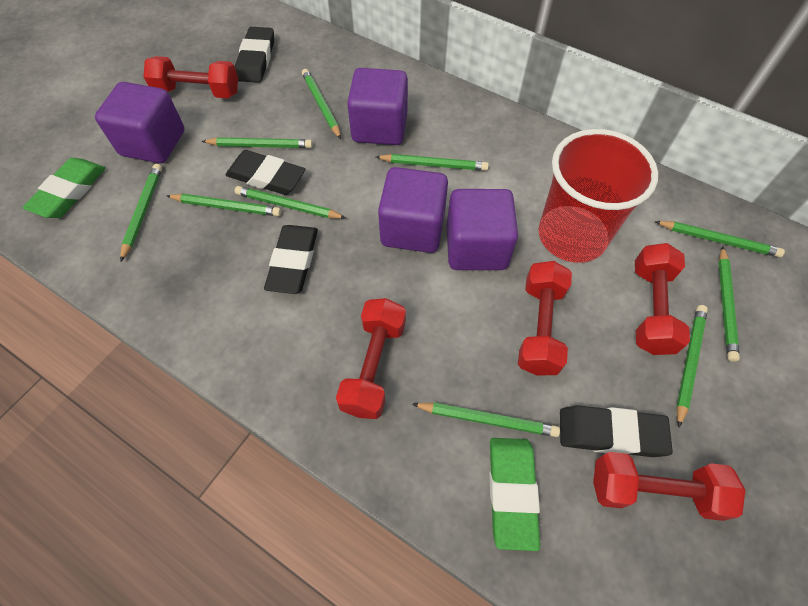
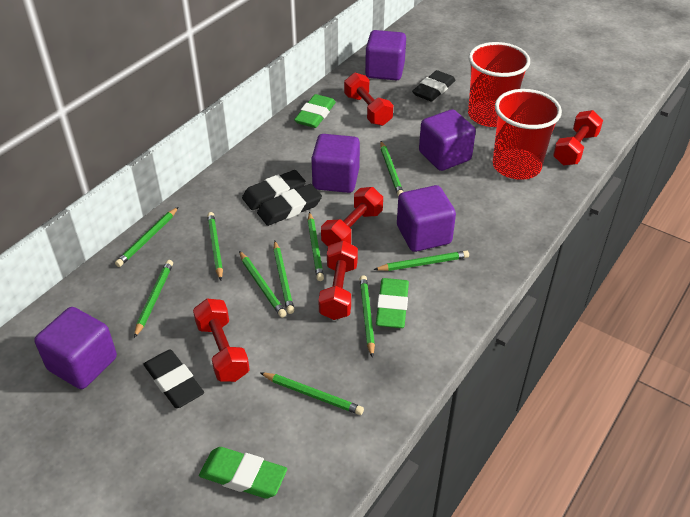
green eraser: 2 -> 3
purple cube: 4 -> 5
red cup: 1 -> 2

